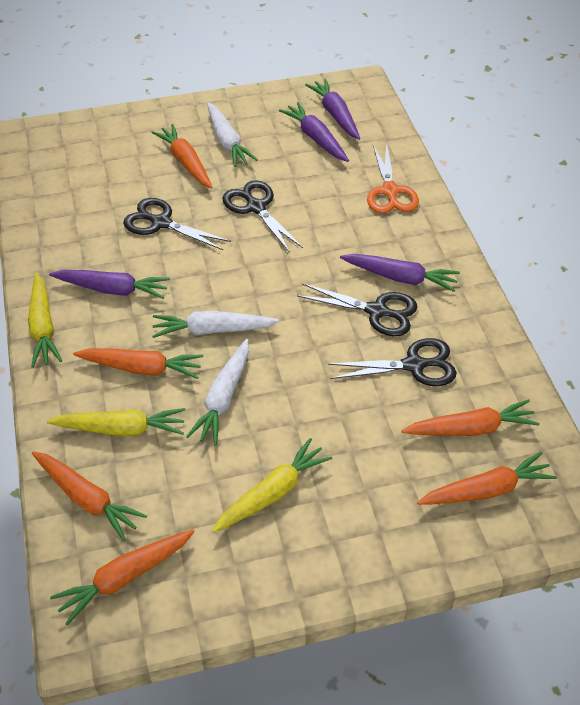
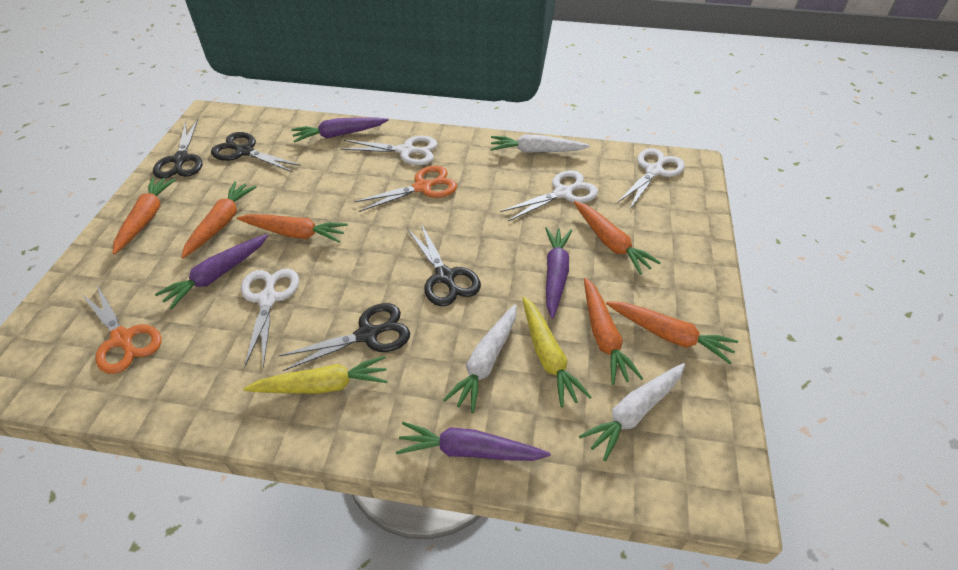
orange scissors: 1 -> 2
white scissors: 0 -> 4
yellow carrot: 3 -> 2

